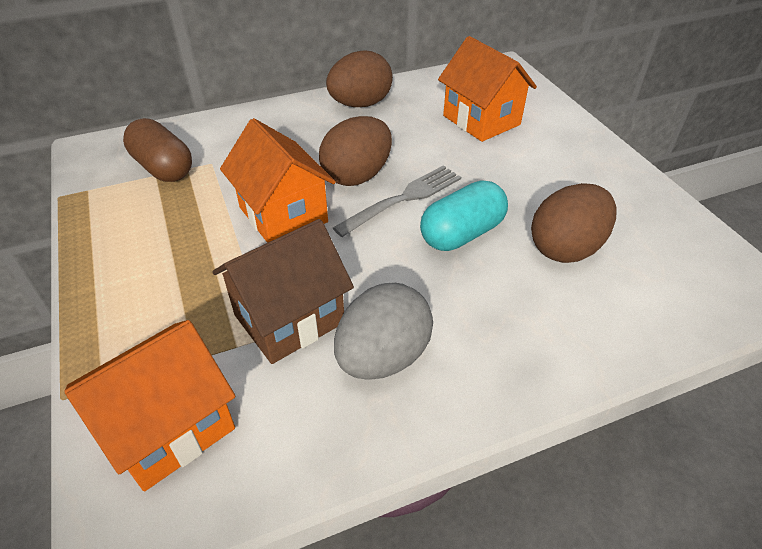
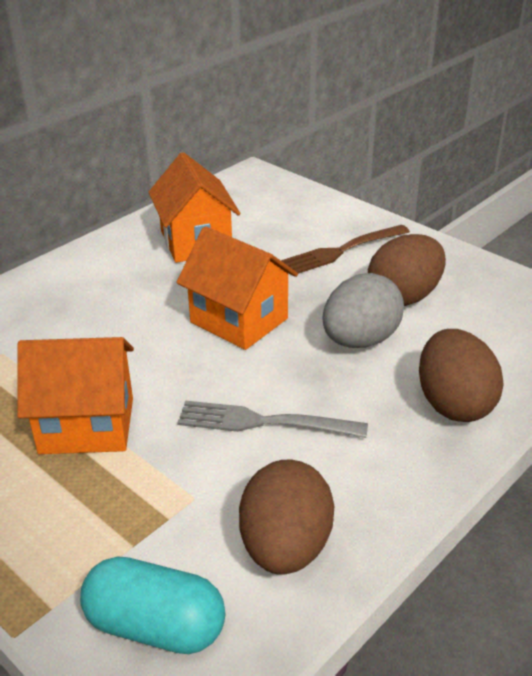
brown capsule: 1 -> 0
brown fork: 0 -> 1
brown house: 1 -> 0

